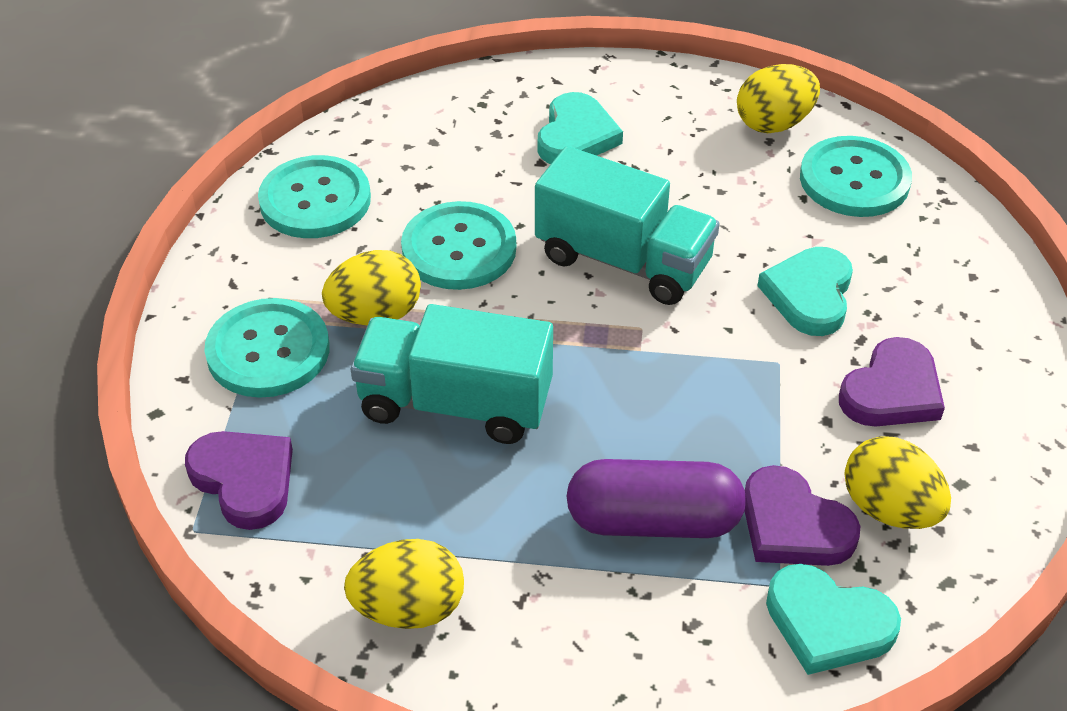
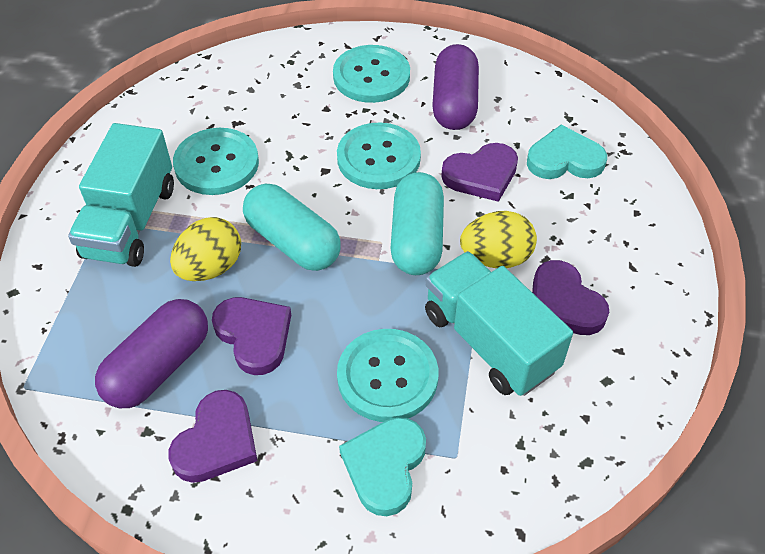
purple capsule: 1 -> 2
purple heart: 3 -> 4
turquoise capsule: 0 -> 2
turquoise heart: 3 -> 2
yellow egg: 4 -> 2

